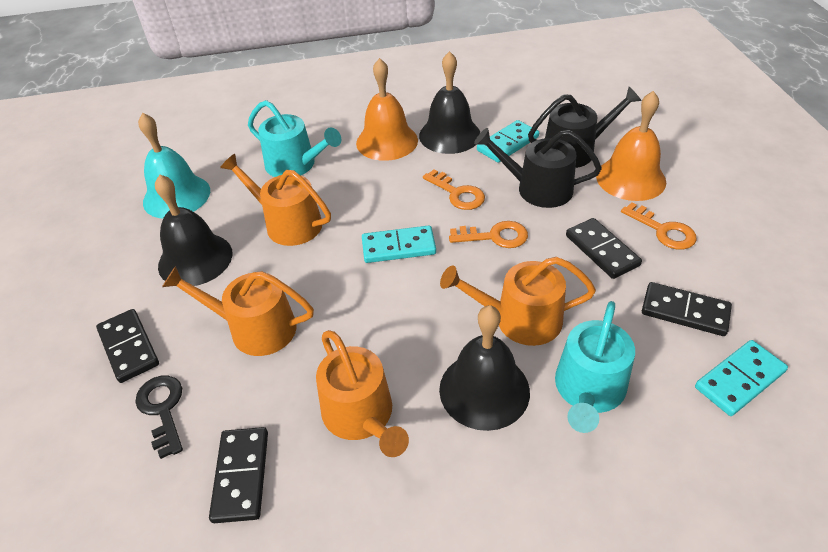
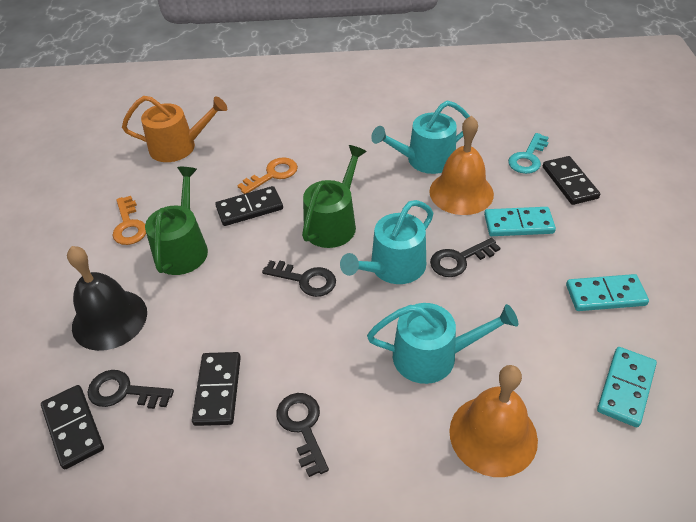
black bell: 3 -> 1
black key: 1 -> 4
black watering can: 2 -> 0
green watering can: 0 -> 2
orange key: 3 -> 2
orange watering can: 4 -> 1
turquoise bell: 1 -> 0
turquoise key: 0 -> 1
turquoise watering can: 2 -> 3

